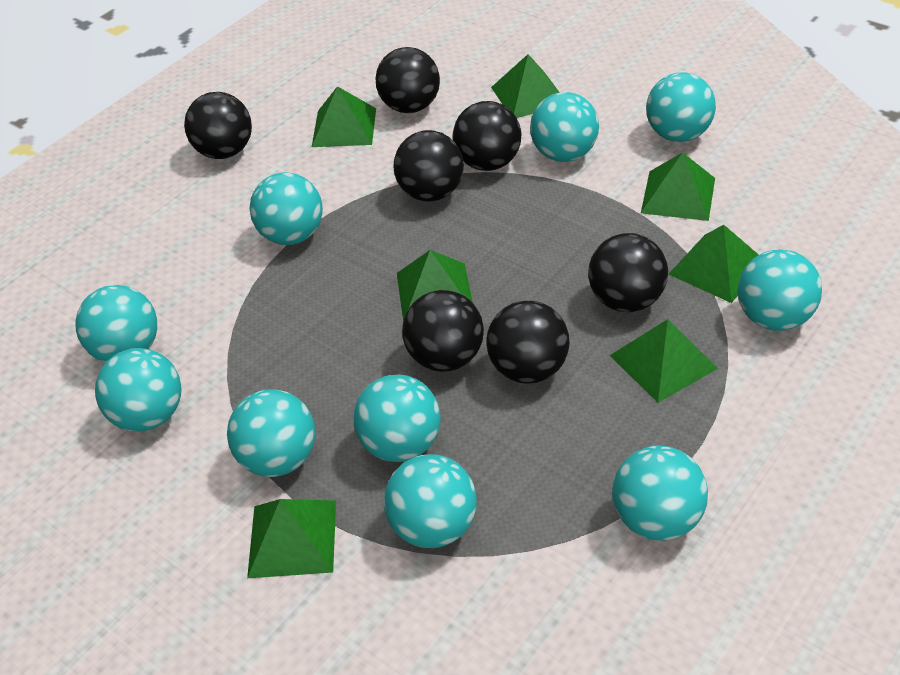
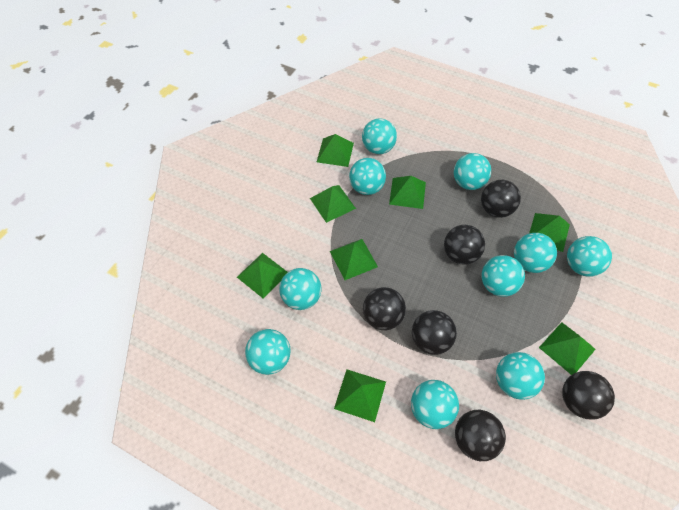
black ball: 7 -> 6
green pyramid: 7 -> 8

